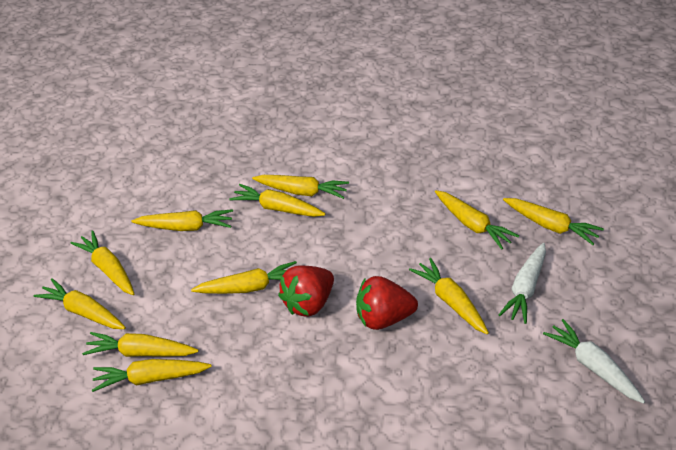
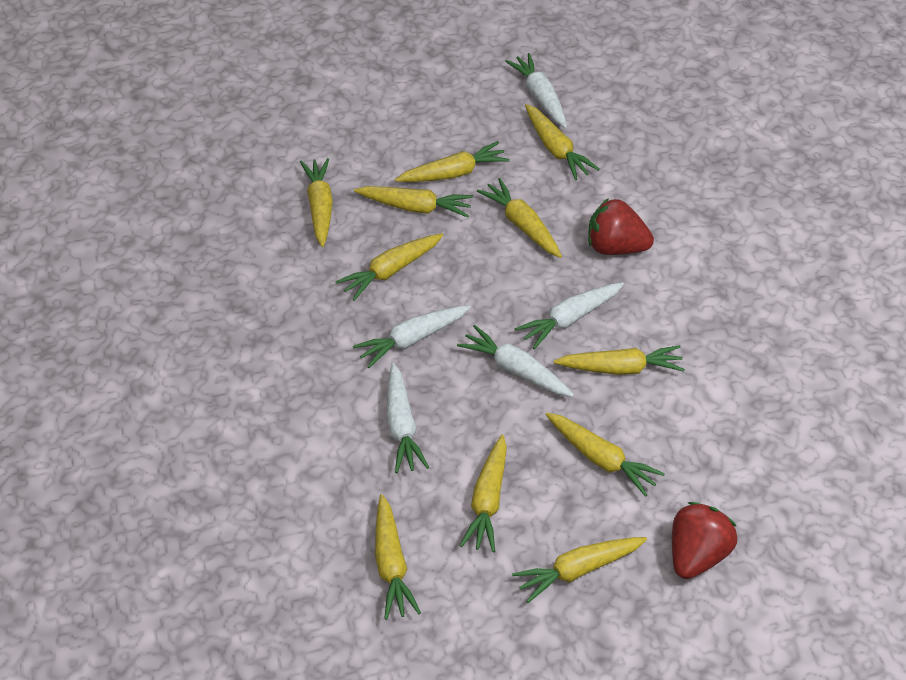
white carrot: 2 -> 5

